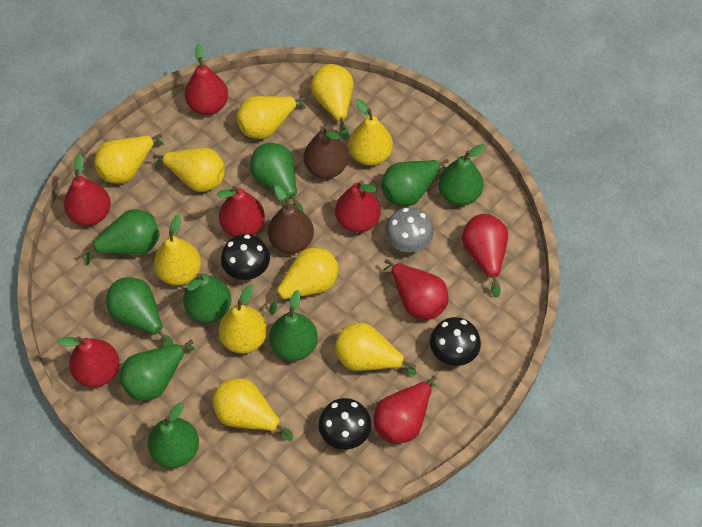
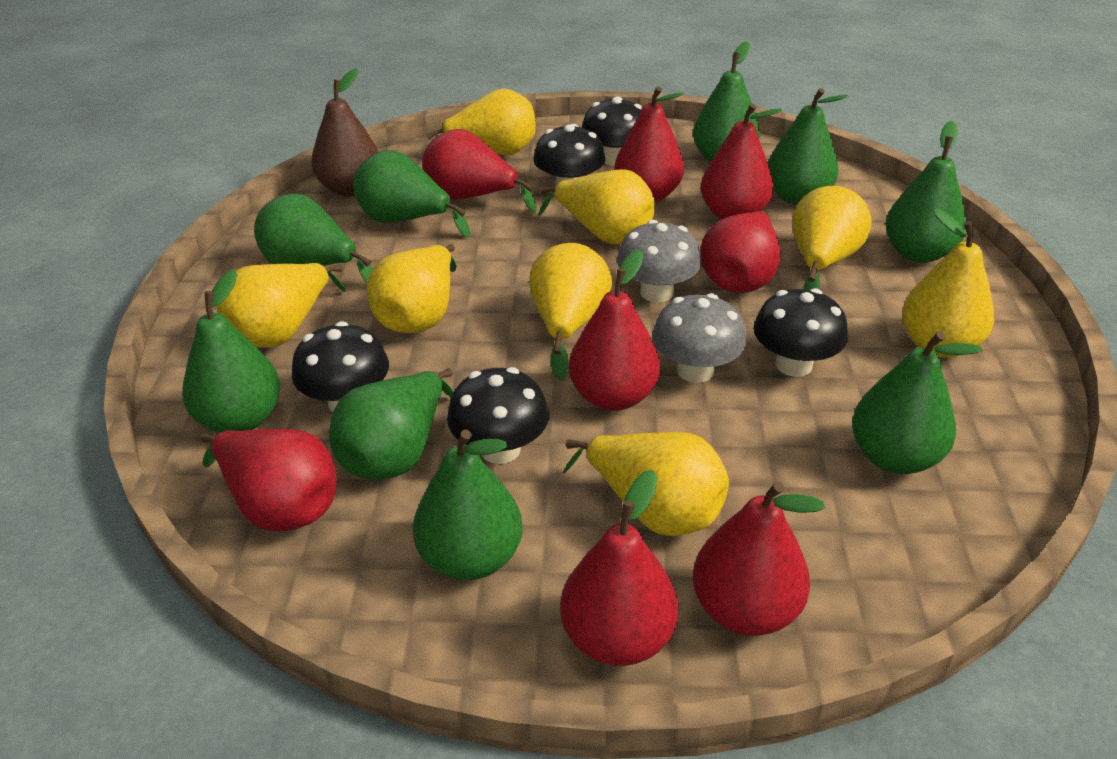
black mushroom: 3 -> 5
brown pear: 2 -> 1
grey mushroom: 1 -> 2
yellow pear: 10 -> 8

